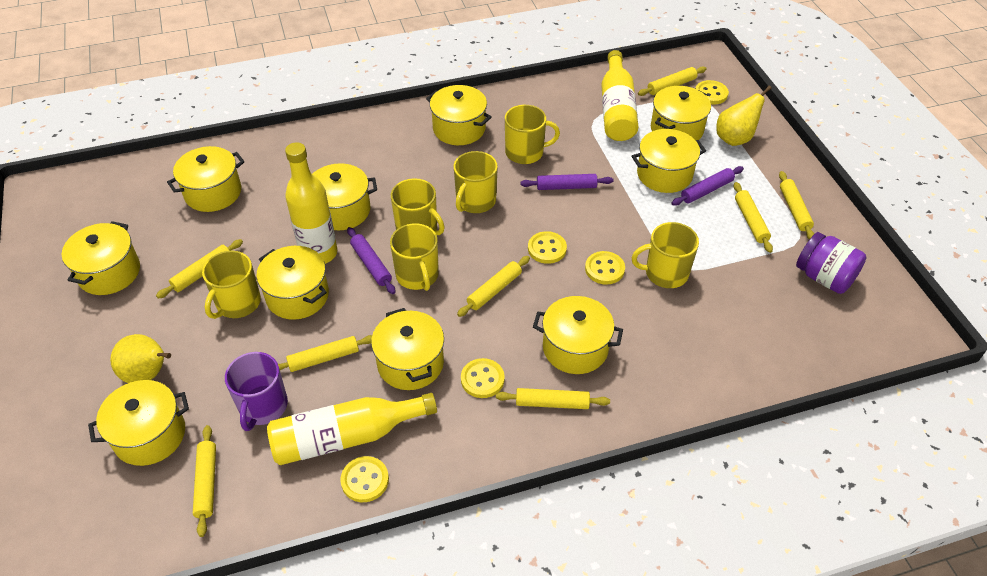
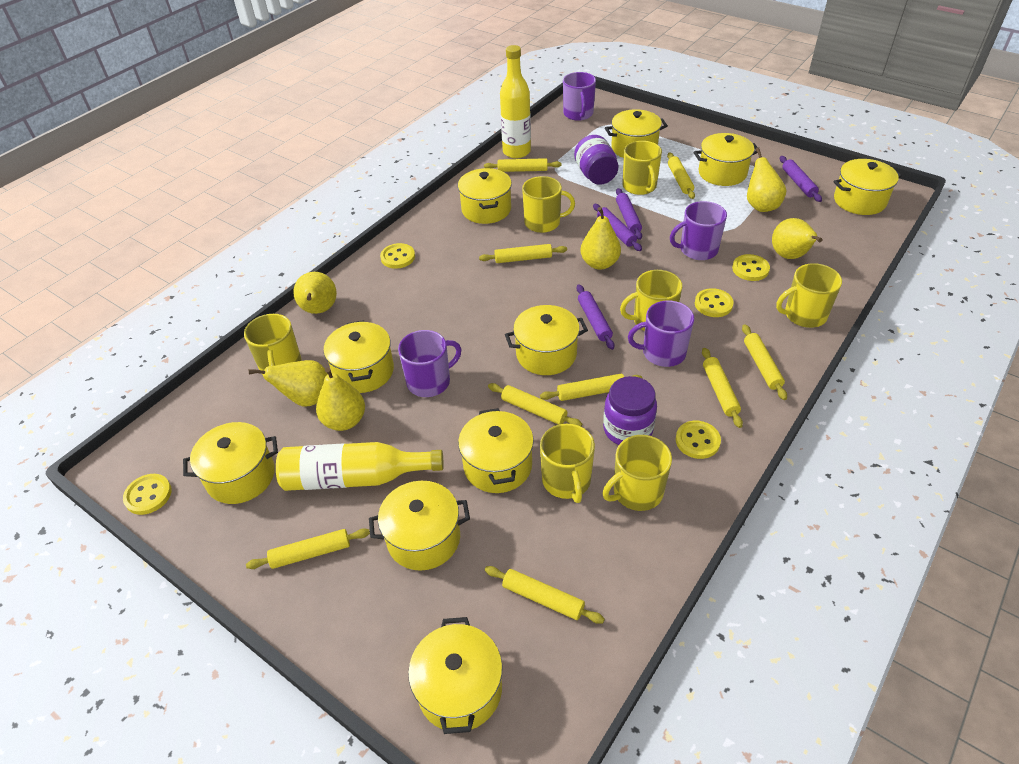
purple jar: 1 -> 2
purple mug: 1 -> 4
purple rolling pin: 3 -> 4
yellow bottle: 3 -> 2
yellow mug: 6 -> 7
yellow pear: 2 -> 6
yellow rolling pin: 8 -> 9

